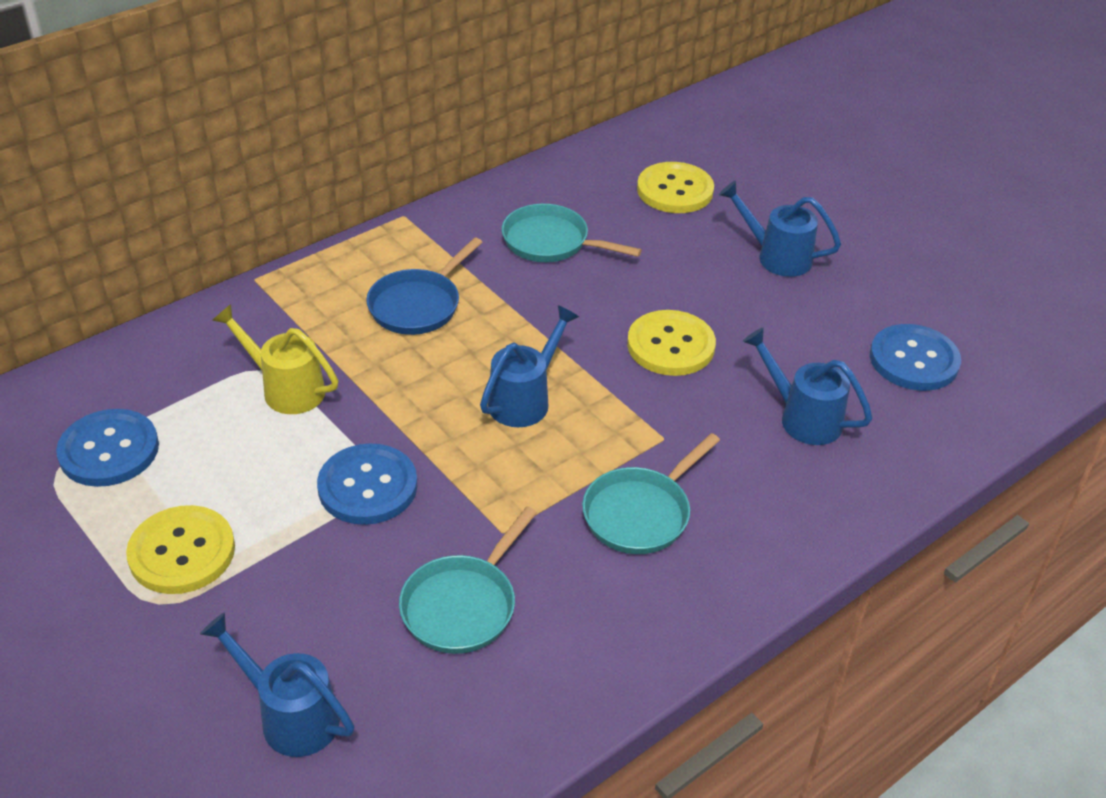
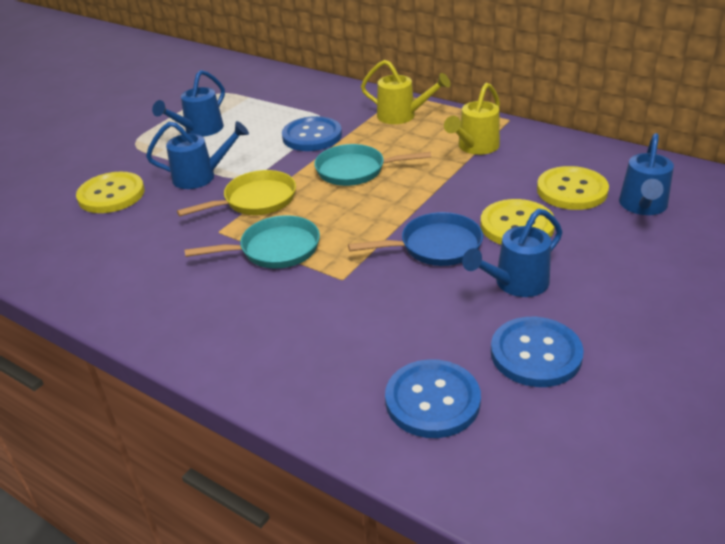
turquoise pan: 3 -> 2
yellow pan: 0 -> 1
yellow watering can: 1 -> 2

